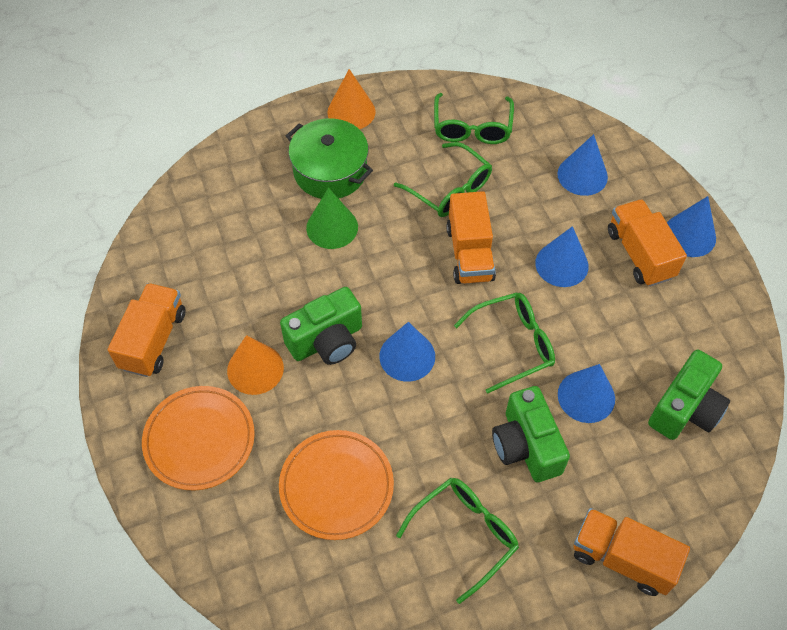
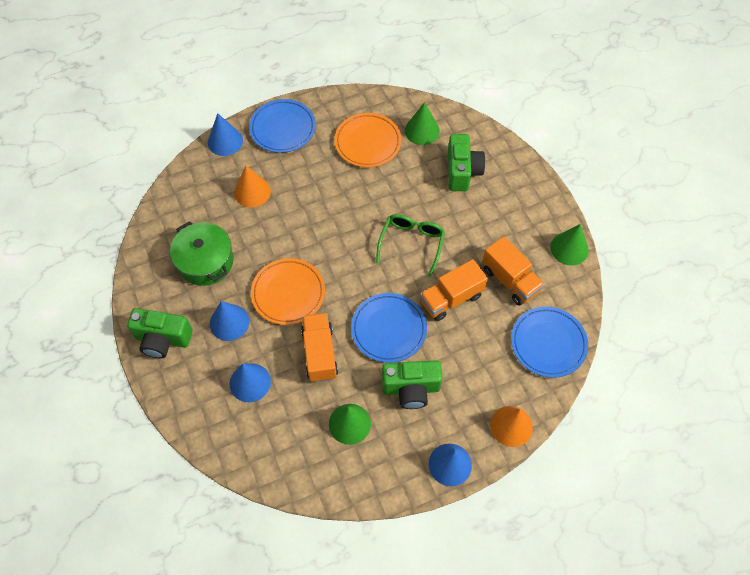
blue cone: 5 -> 4
blue plate: 0 -> 3
green cone: 1 -> 3
green glasses: 4 -> 1
orange truck: 4 -> 3

